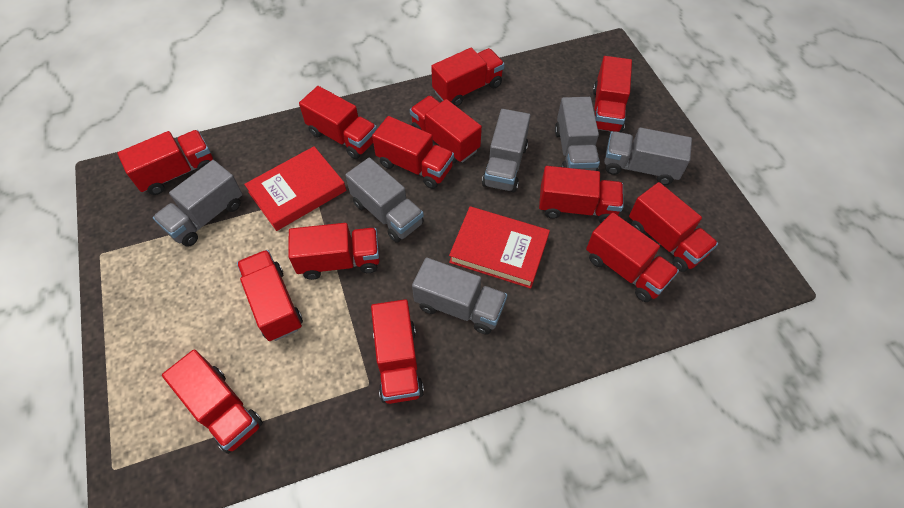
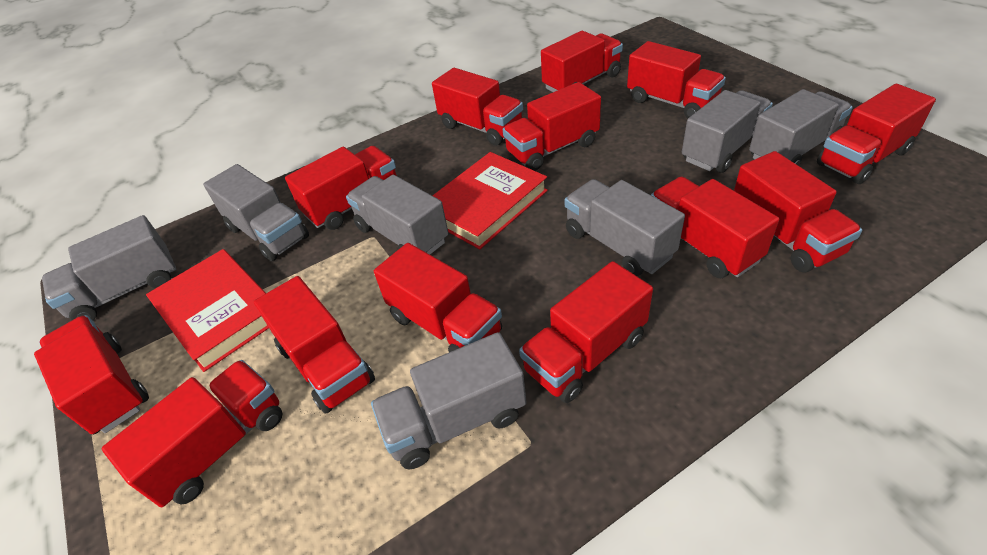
grey truck: 6 -> 7

